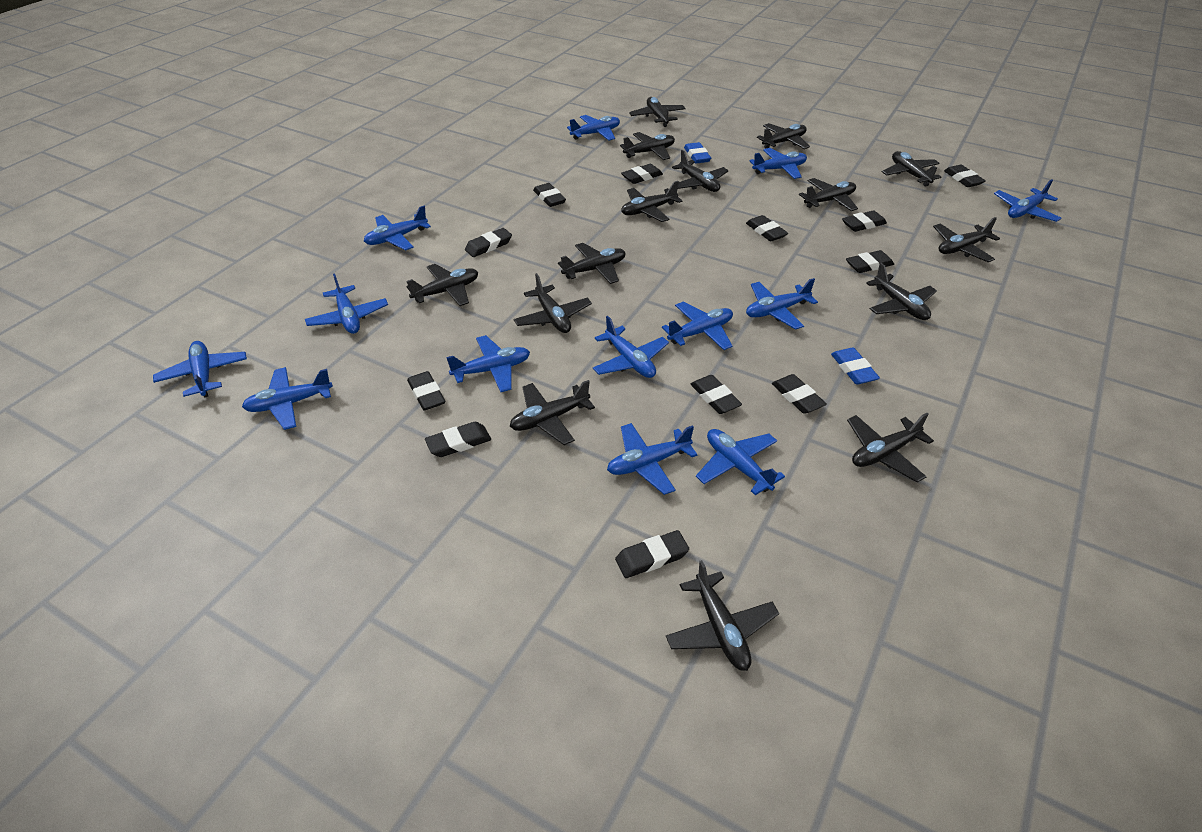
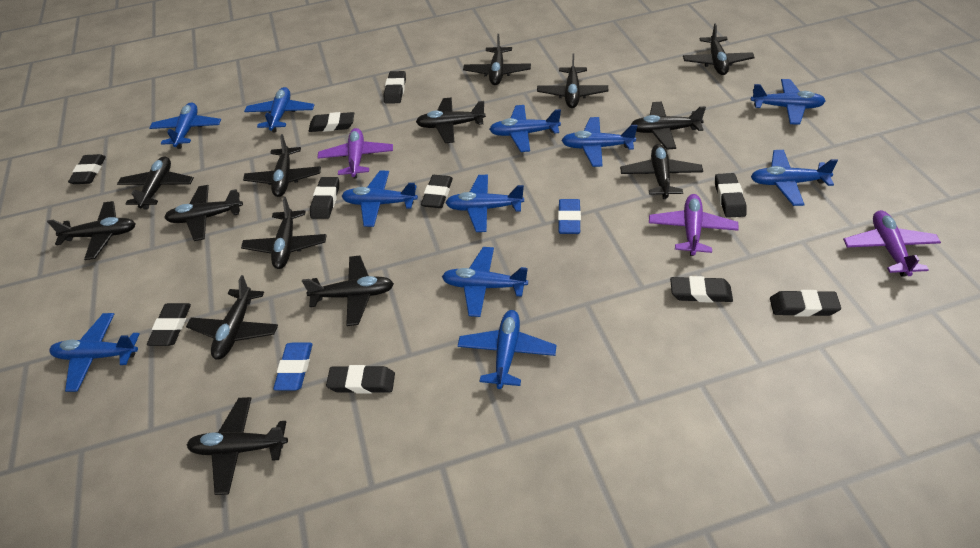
black eraser: 12 -> 10
black plane: 15 -> 14
blue plane: 13 -> 11
purple plane: 0 -> 3

